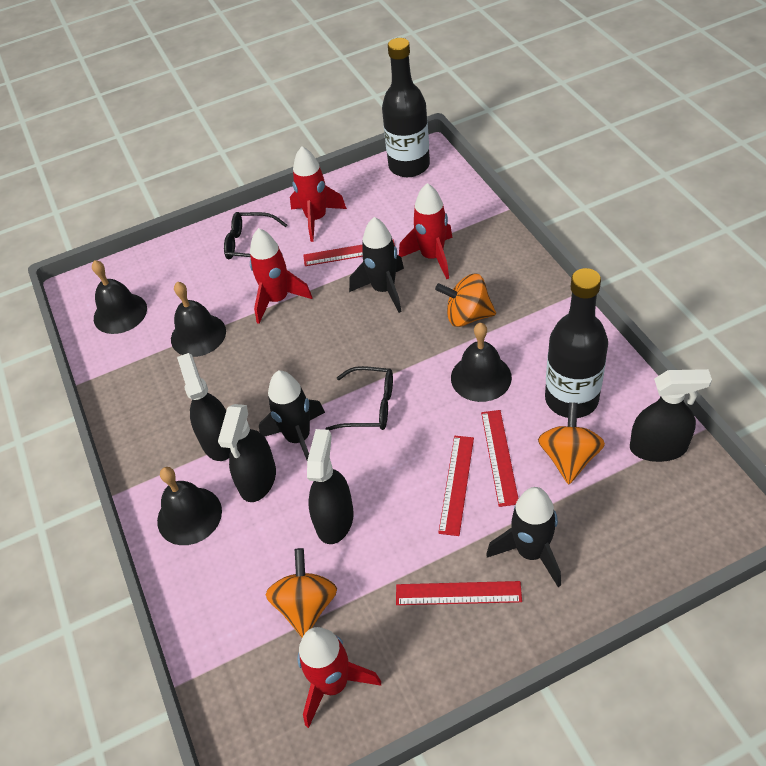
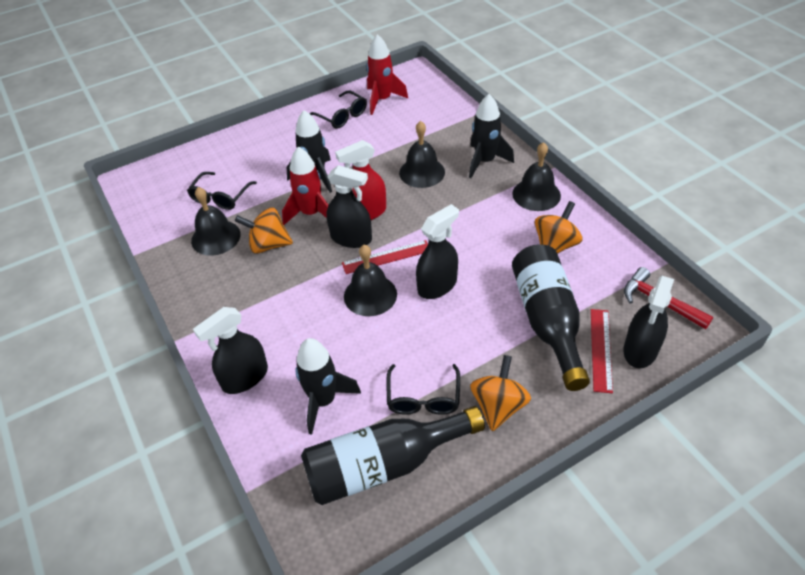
black glasses: 2 -> 3
red hammer: 0 -> 1
red rocket: 4 -> 2
red ruler: 4 -> 2
red spray bottle: 0 -> 1

